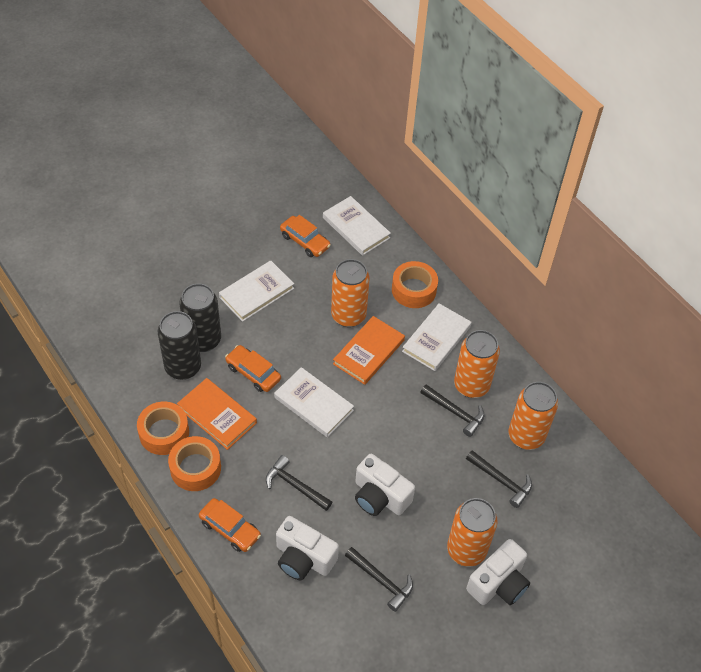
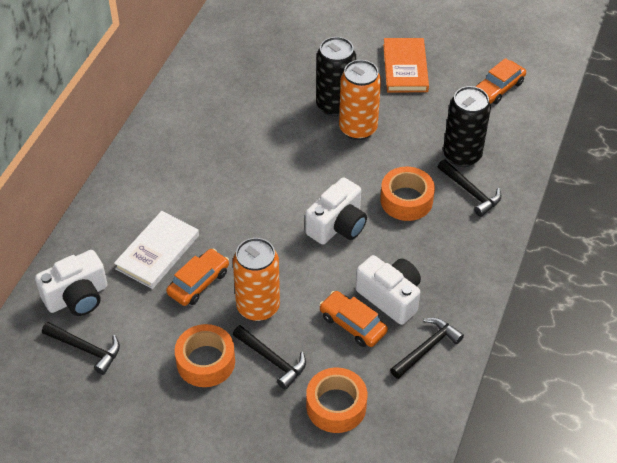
orange book: 2 -> 1
orange can: 4 -> 2
white book: 4 -> 1

